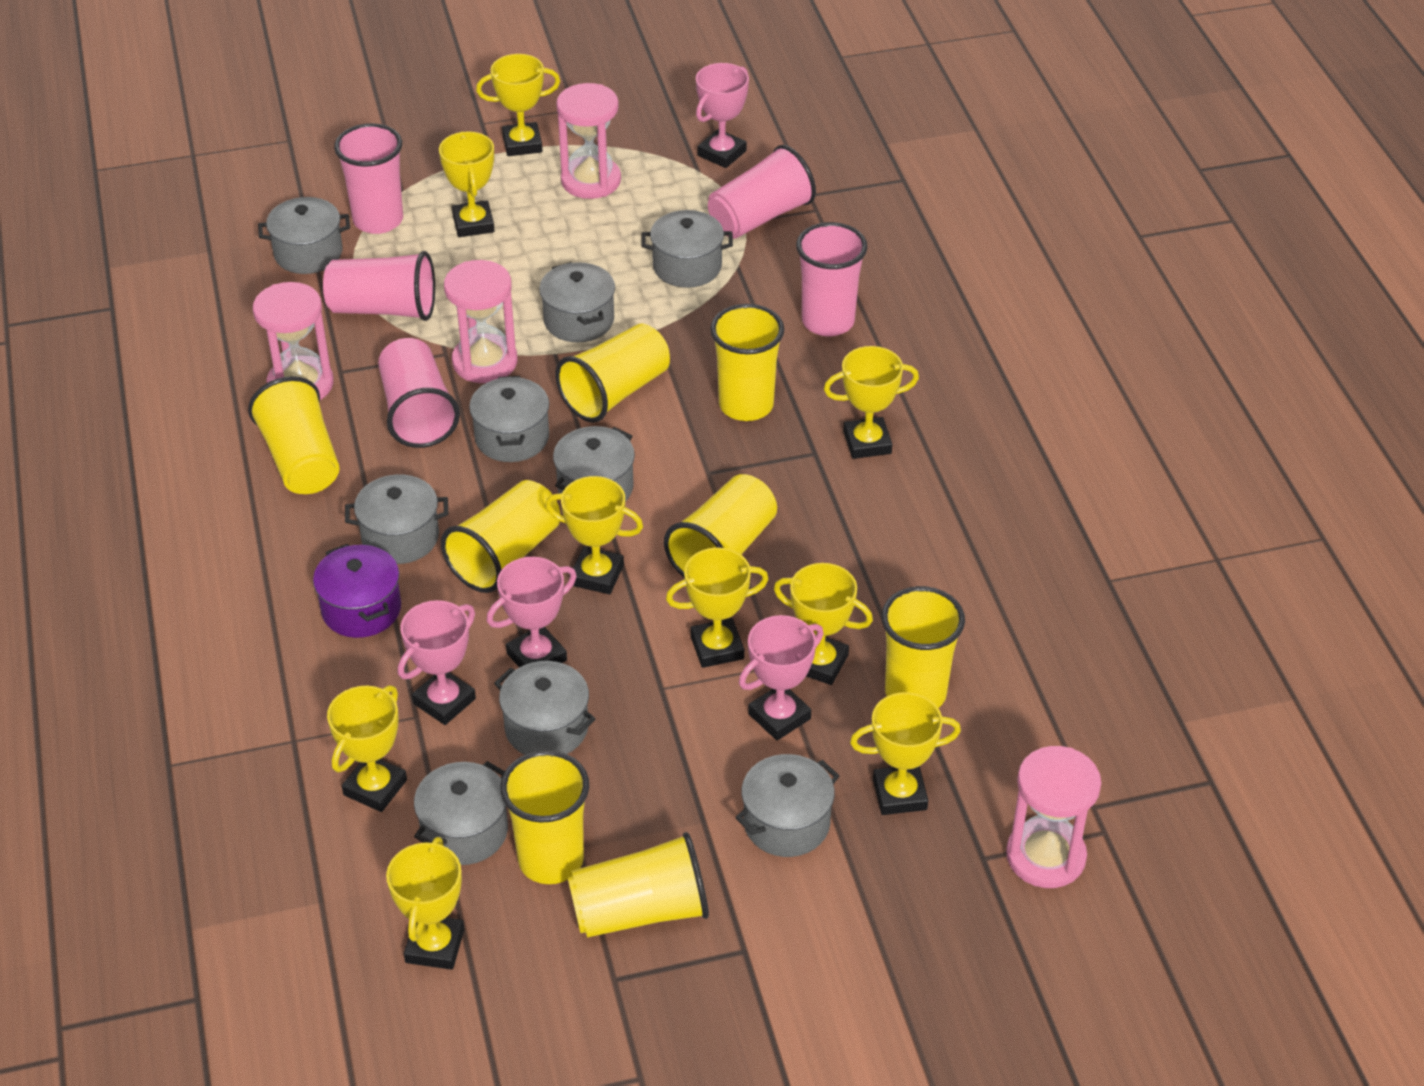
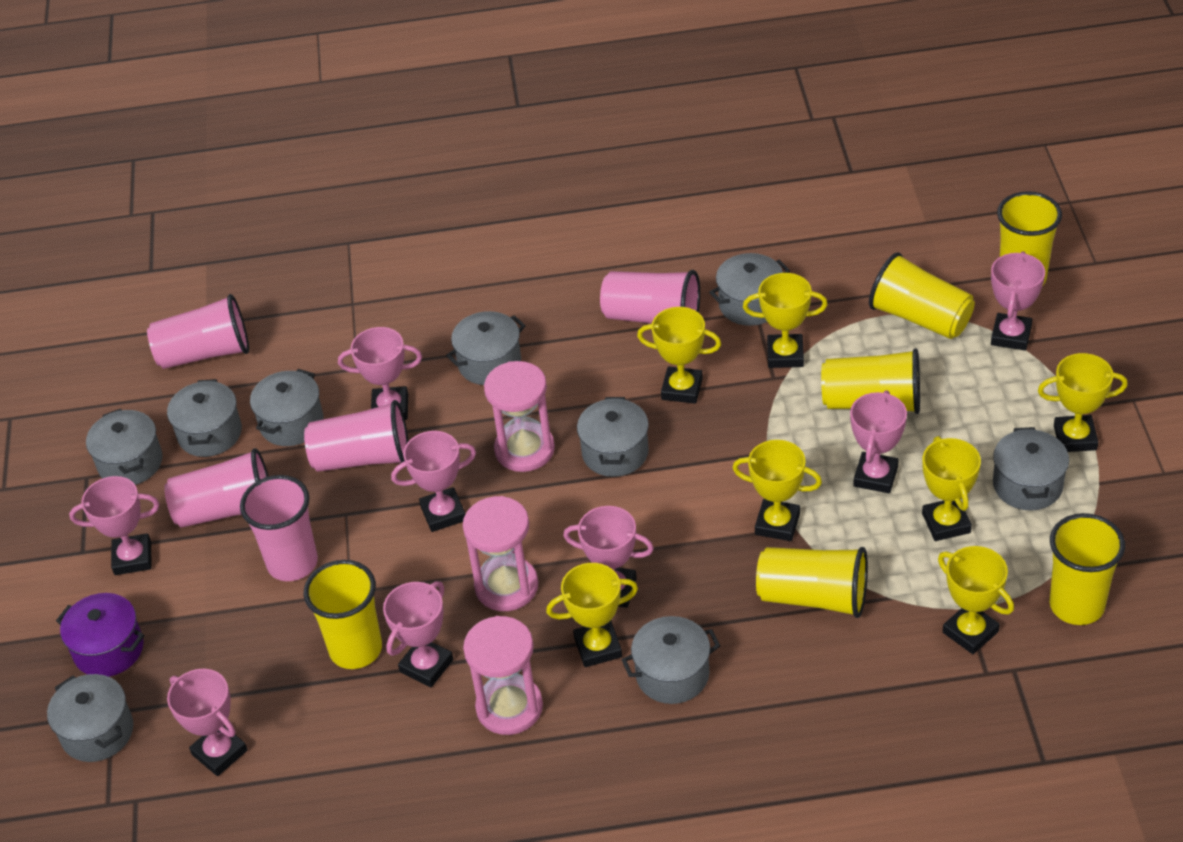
pink hourglass: 4 -> 3
pink trophy: 4 -> 8
yellow cup: 8 -> 6
yellow trophy: 9 -> 7

